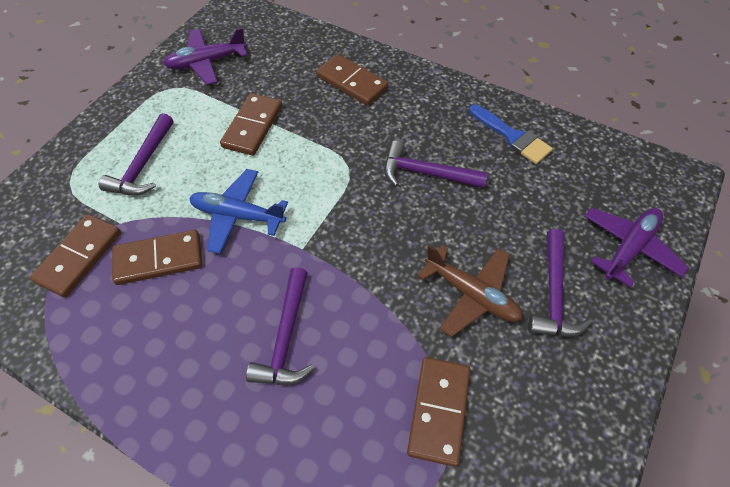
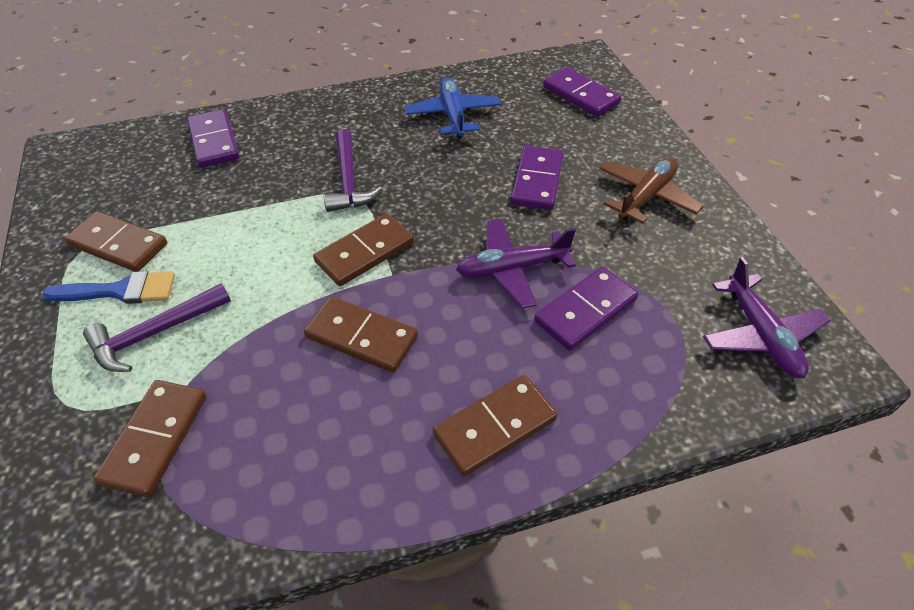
purple domino: 0 -> 4
purple hammer: 4 -> 2

